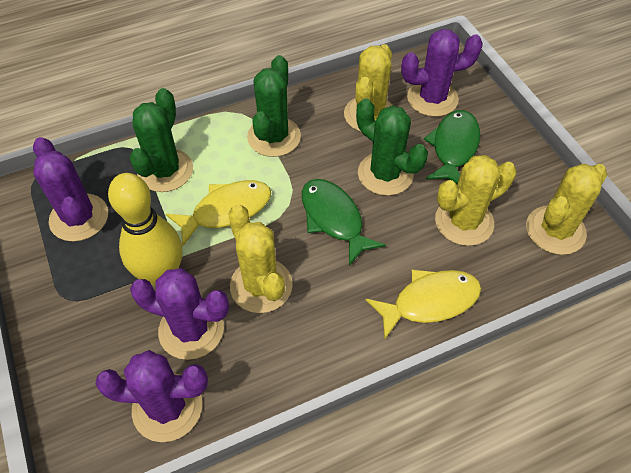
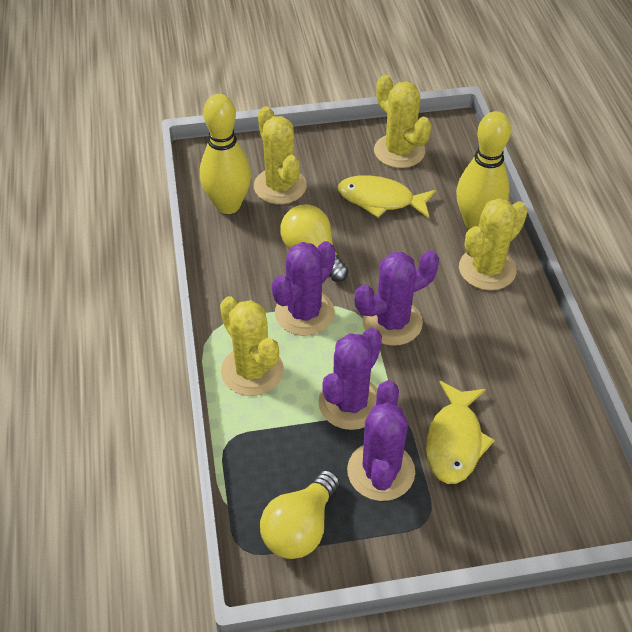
green cactus: 3 -> 0
green fish: 2 -> 0
yellow bowling pin: 1 -> 2
yellow light bulb: 0 -> 2

